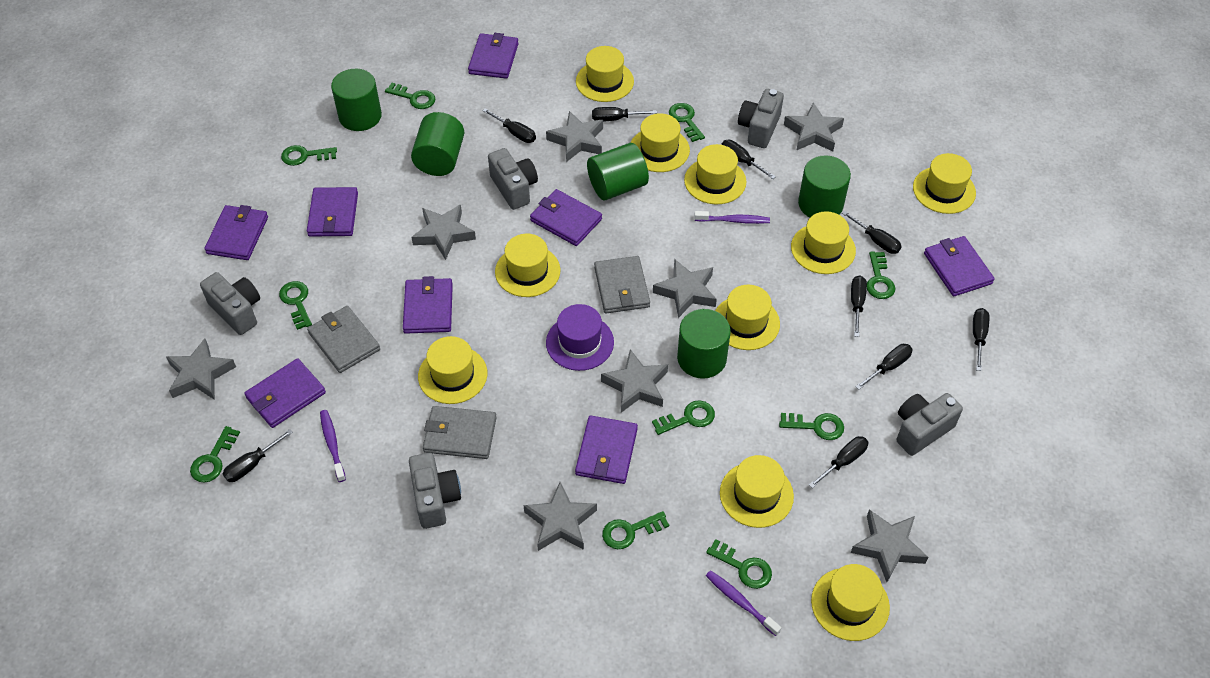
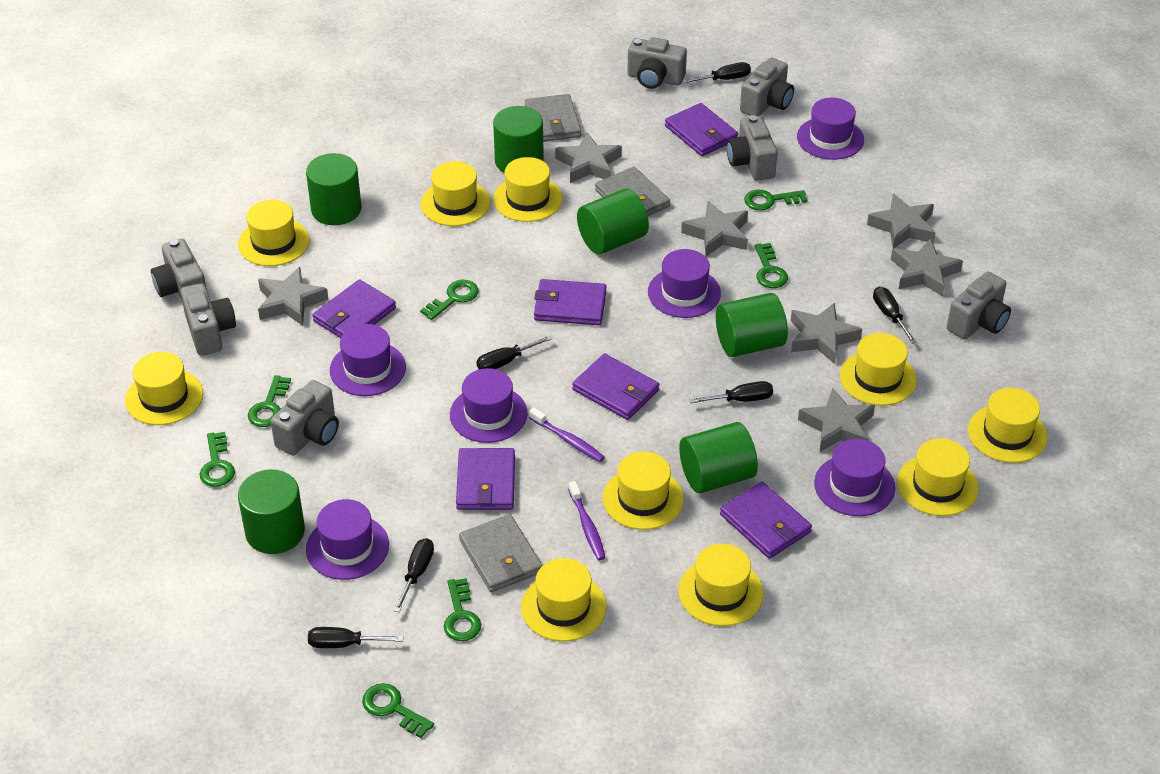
black screwdriver: 9 -> 6
green cylinder: 5 -> 6
green key: 10 -> 7
grey camera: 5 -> 7
grey star: 8 -> 7
purple hat: 1 -> 6
purple toothbrush: 3 -> 2
purple wallet: 8 -> 6

